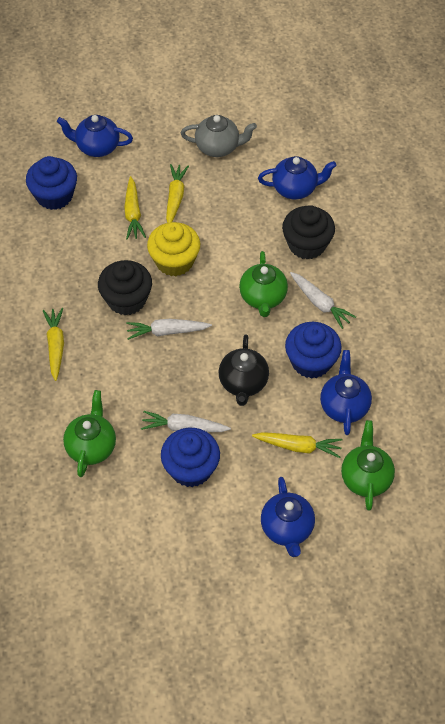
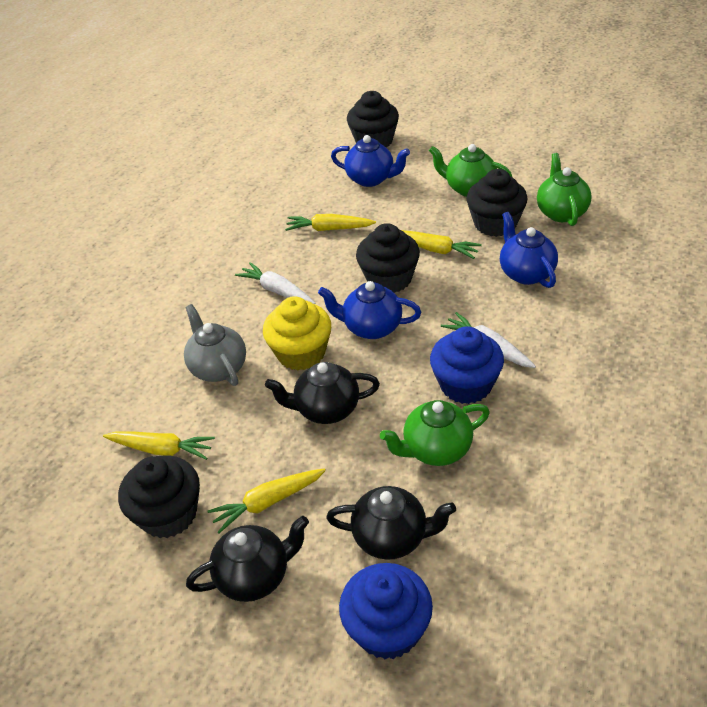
black cupcake: 2 -> 4
black teapot: 1 -> 3
blue cupcake: 3 -> 2
blue teapot: 4 -> 3
white carrot: 3 -> 2

